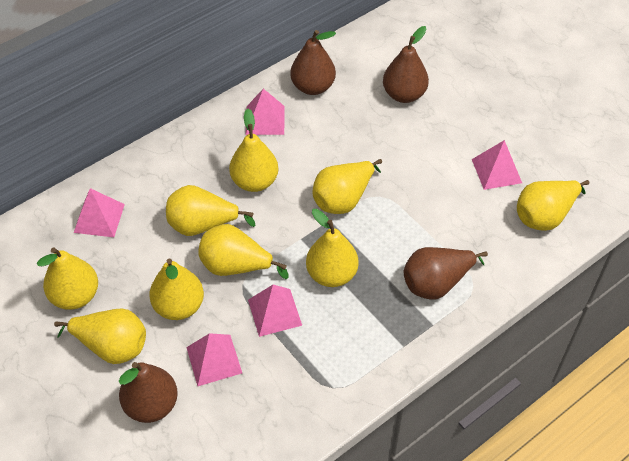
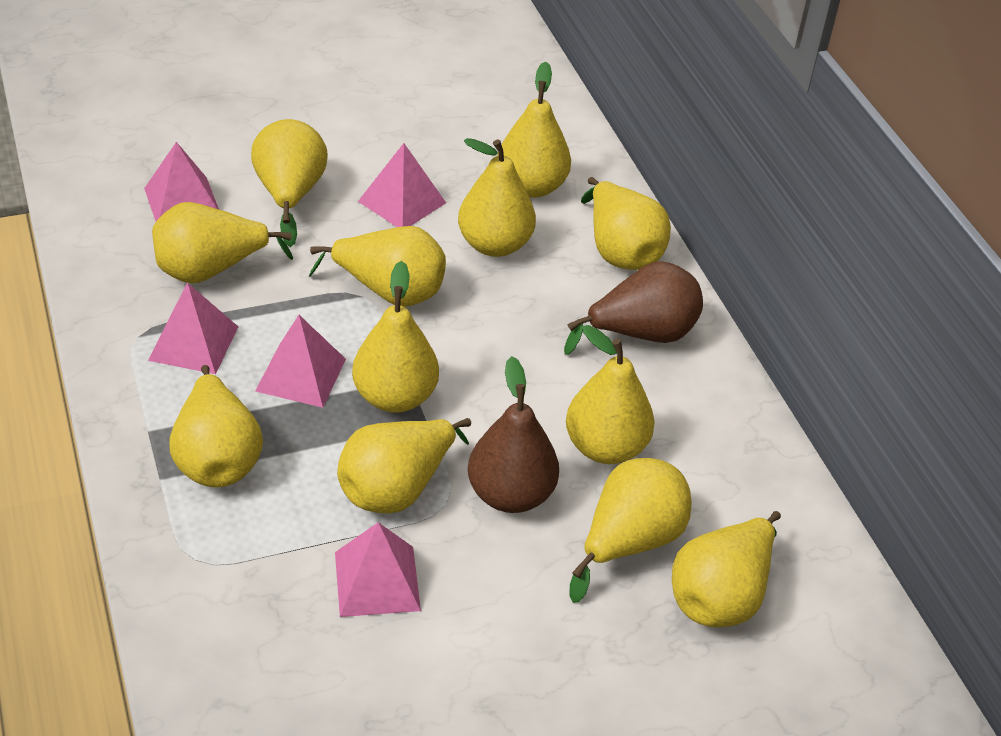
brown pear: 4 -> 2
yellow pear: 9 -> 12

